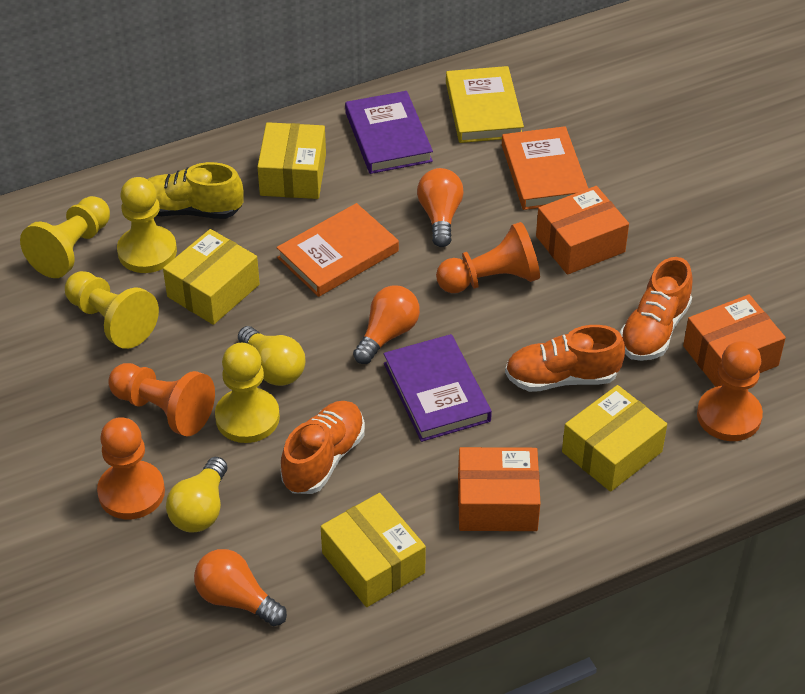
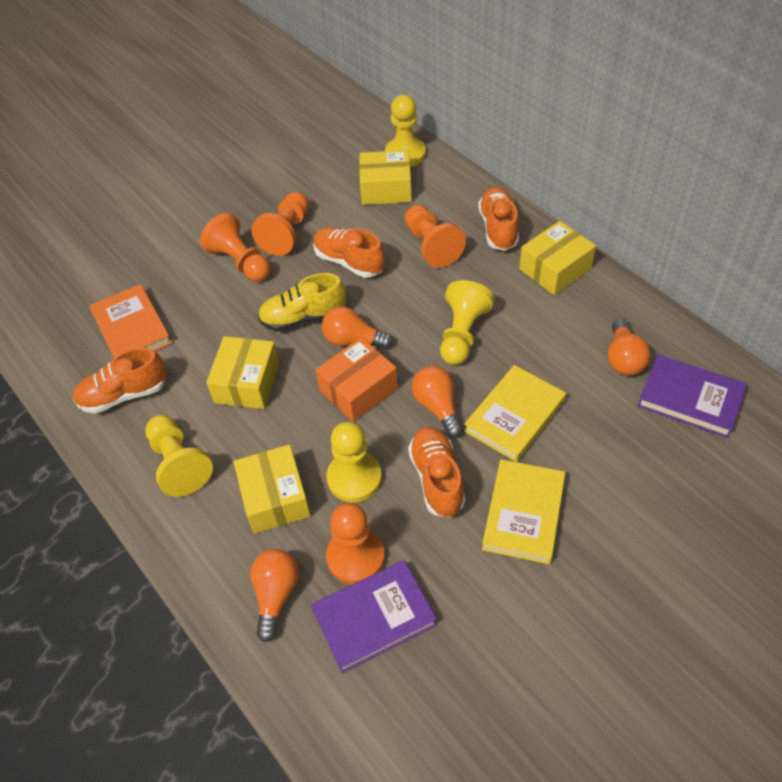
orange book: 2 -> 1
orange box: 3 -> 1
orange light bulb: 3 -> 4
orange shoe: 3 -> 4
yellow book: 1 -> 2
yellow light bulb: 2 -> 0

